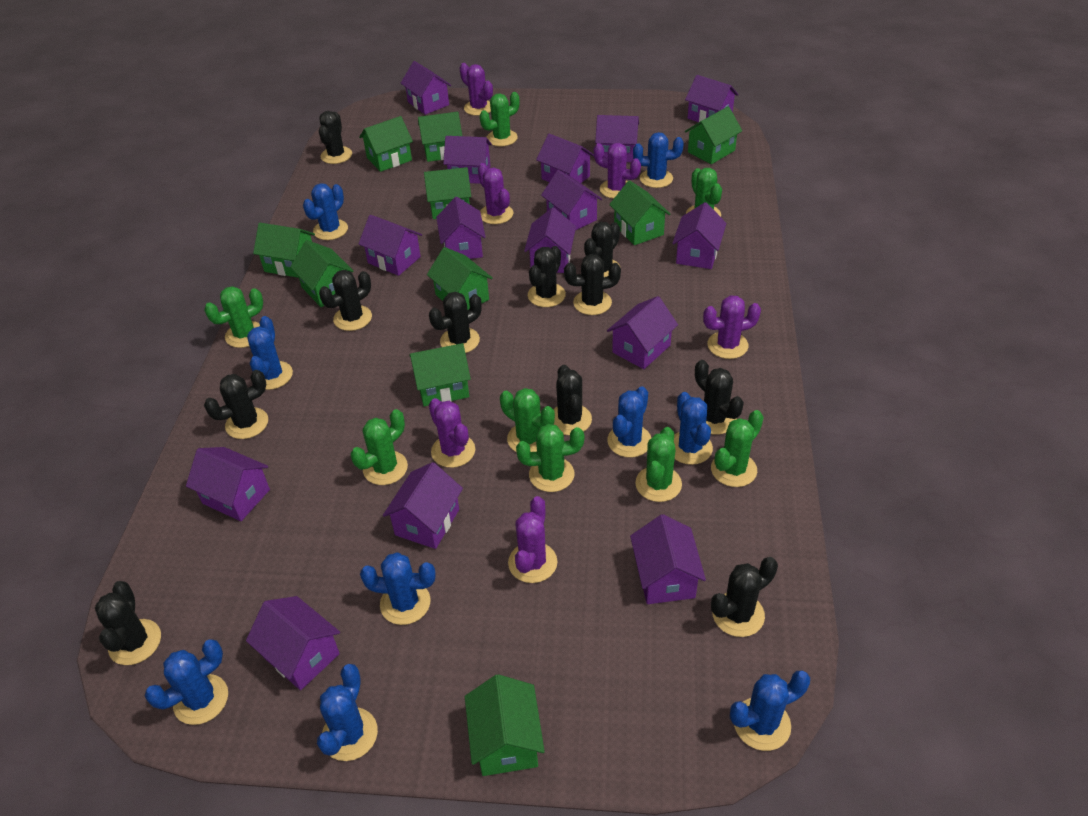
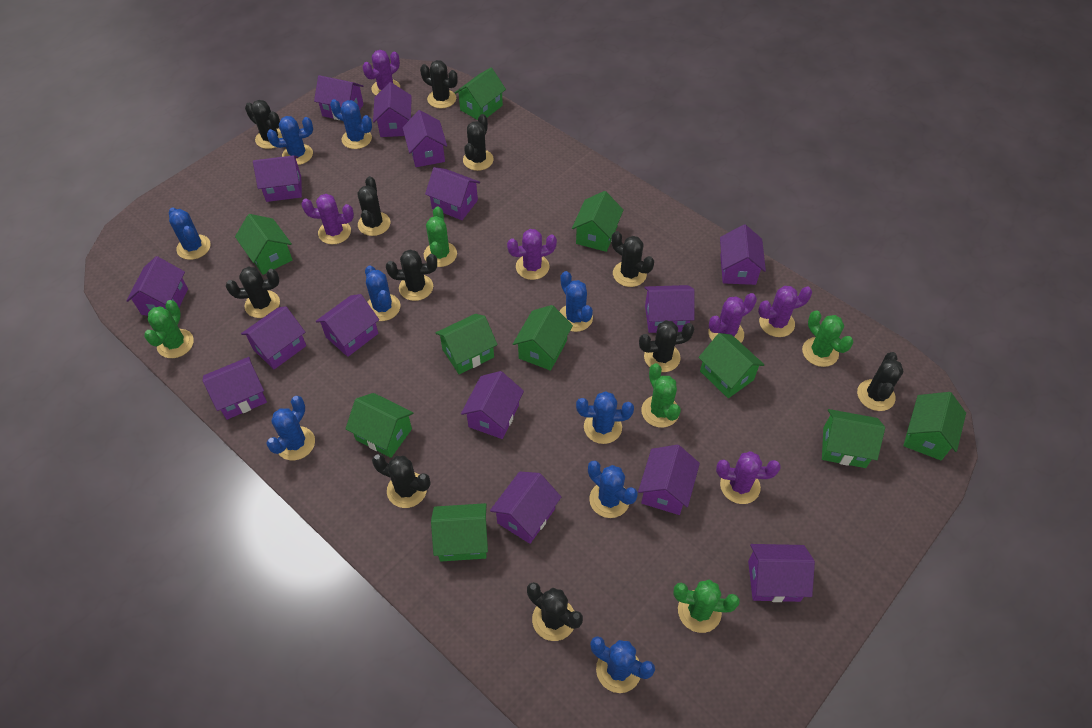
green cactus: 8 -> 5

